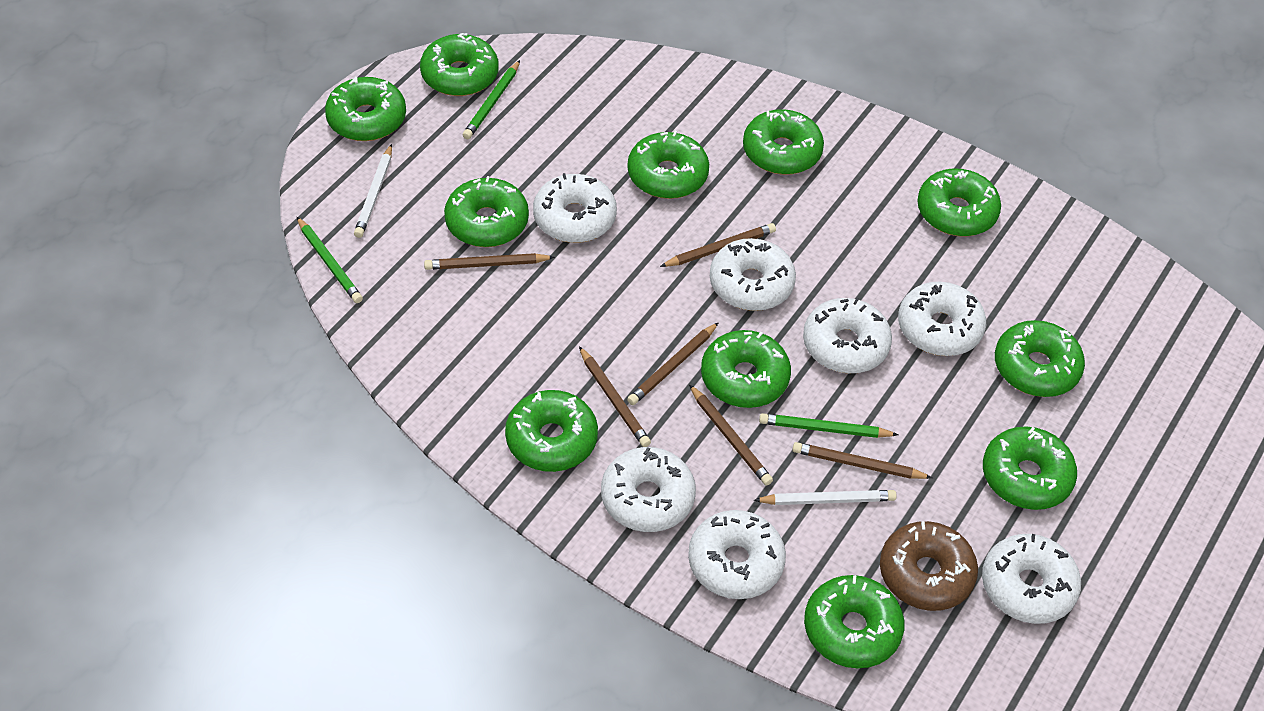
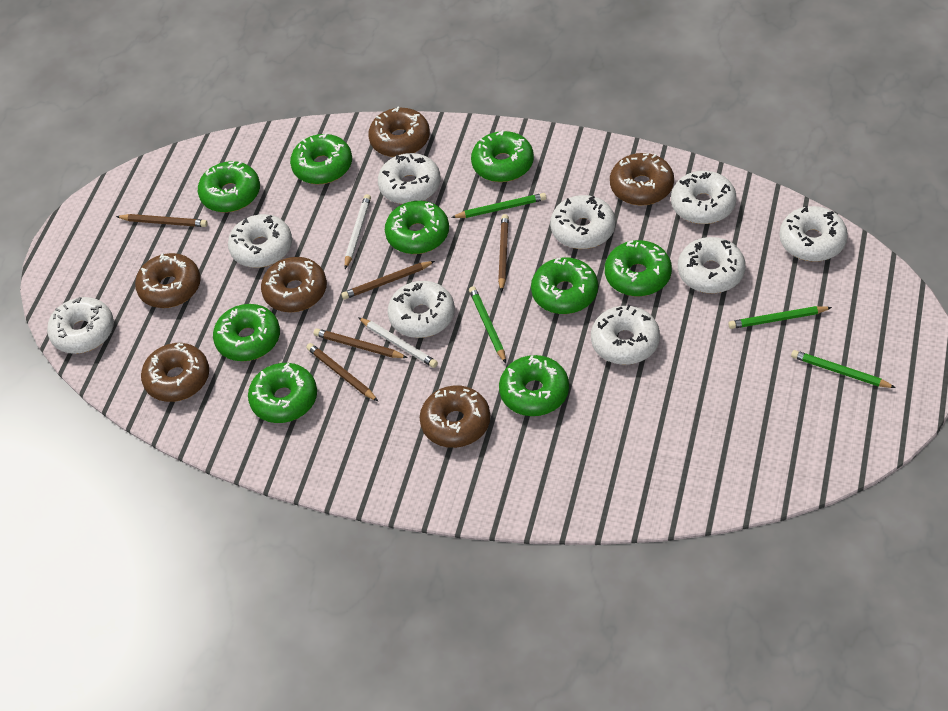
brown donut: 1 -> 6
brown pencil: 6 -> 5
green donut: 11 -> 9
green pencil: 3 -> 4
white donut: 7 -> 9

